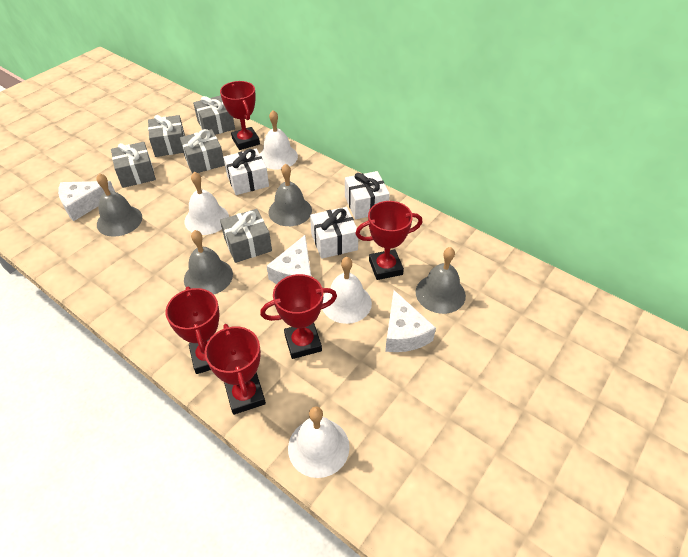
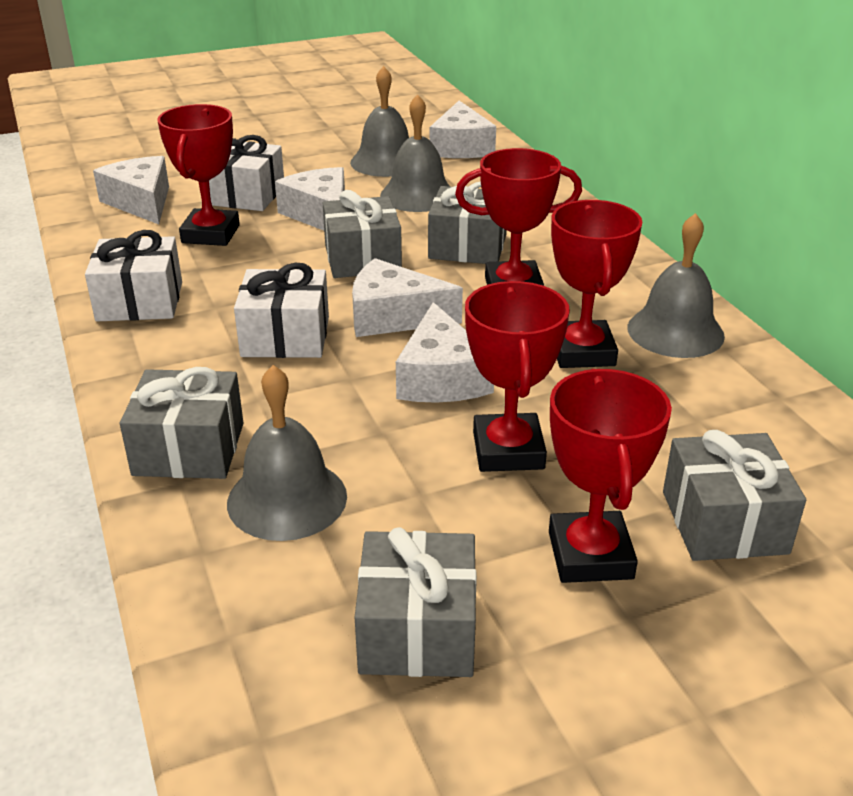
white bell: 4 -> 0
white cheese: 3 -> 5

